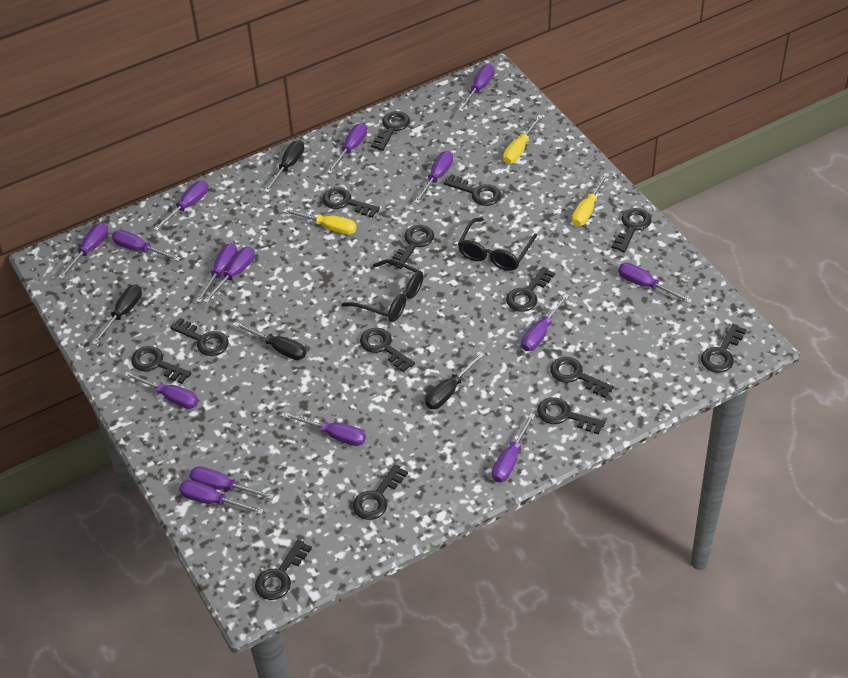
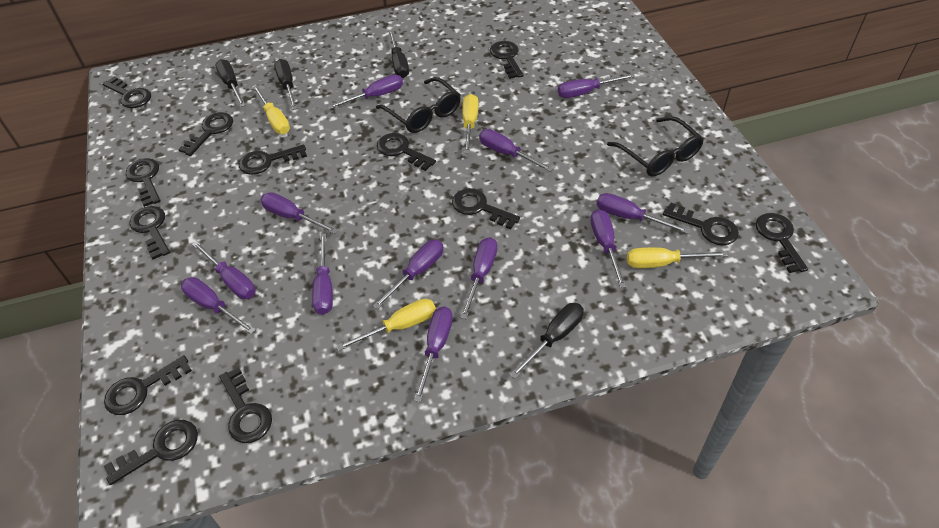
black key: 14 -> 13
purple screwdriver: 15 -> 12
yellow screwdriver: 3 -> 4

